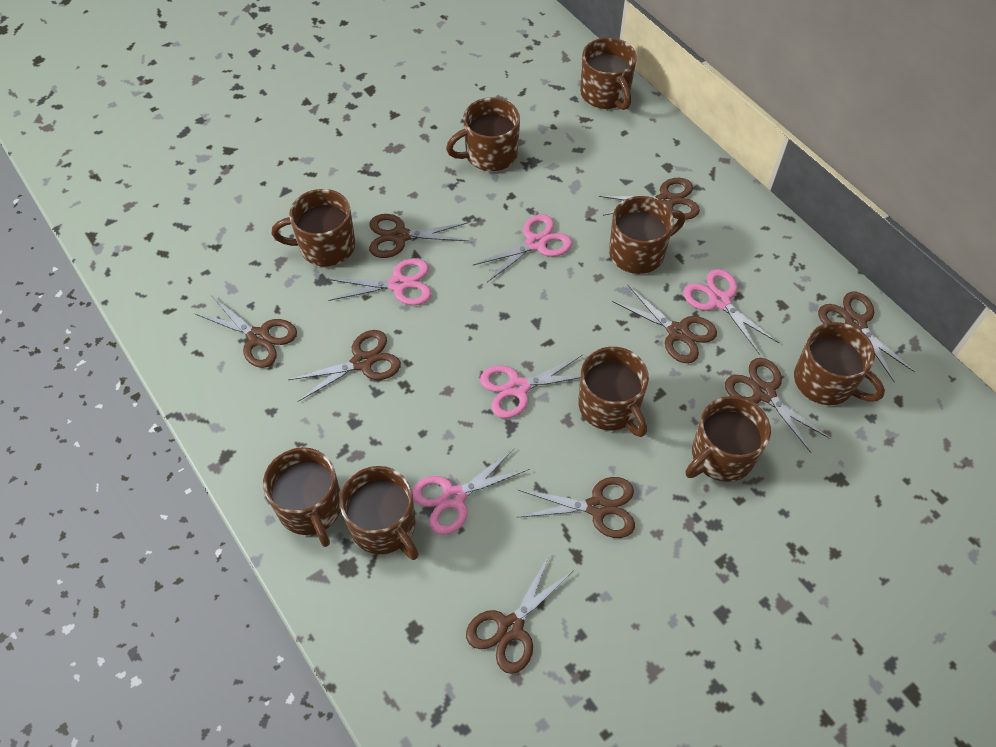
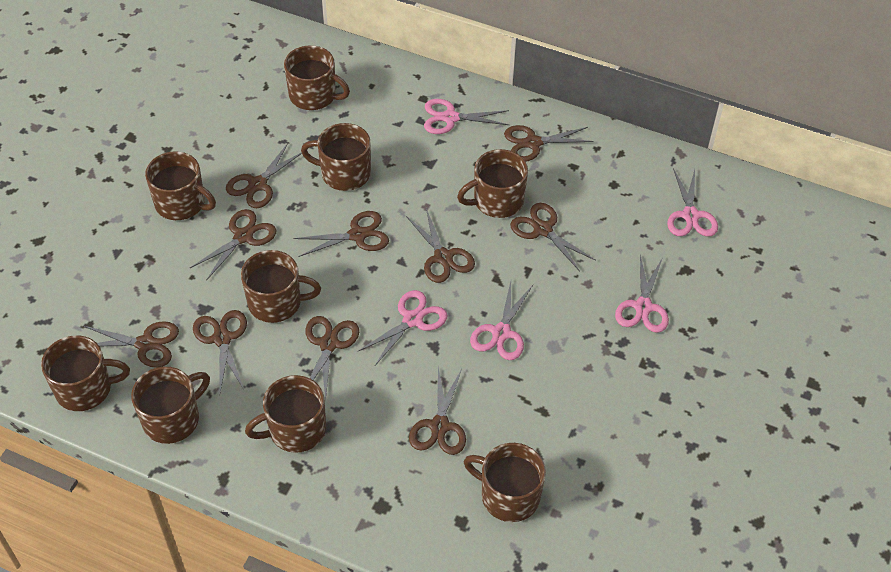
brown scissors: 9 -> 10

